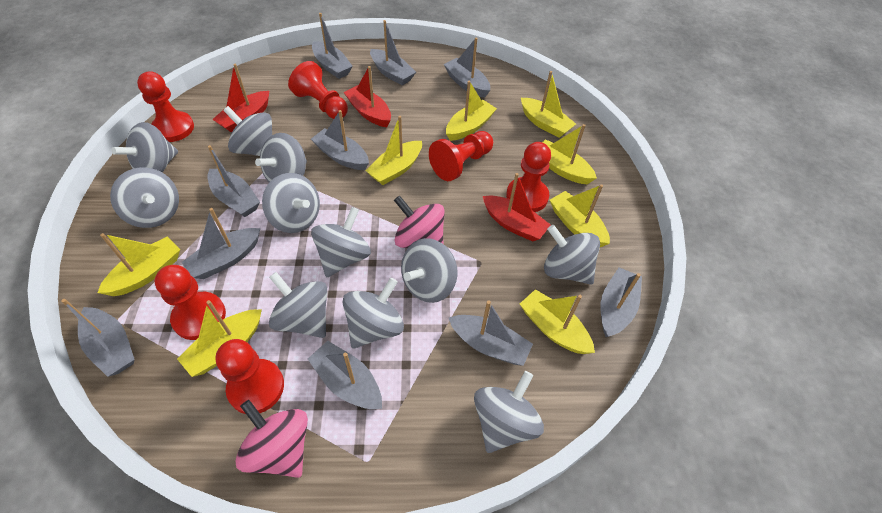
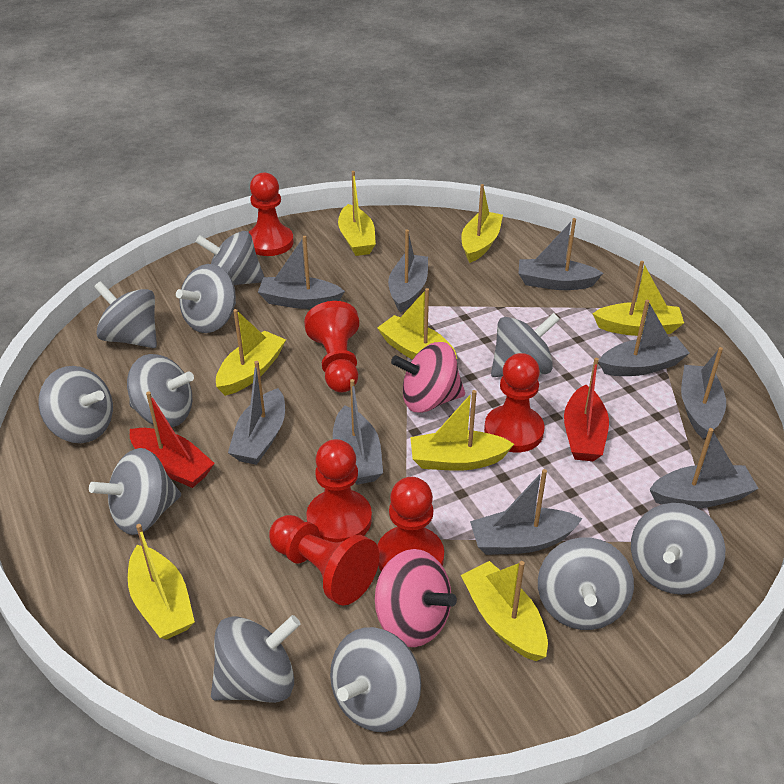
grey boat: 10 -> 9
red boat: 3 -> 2

